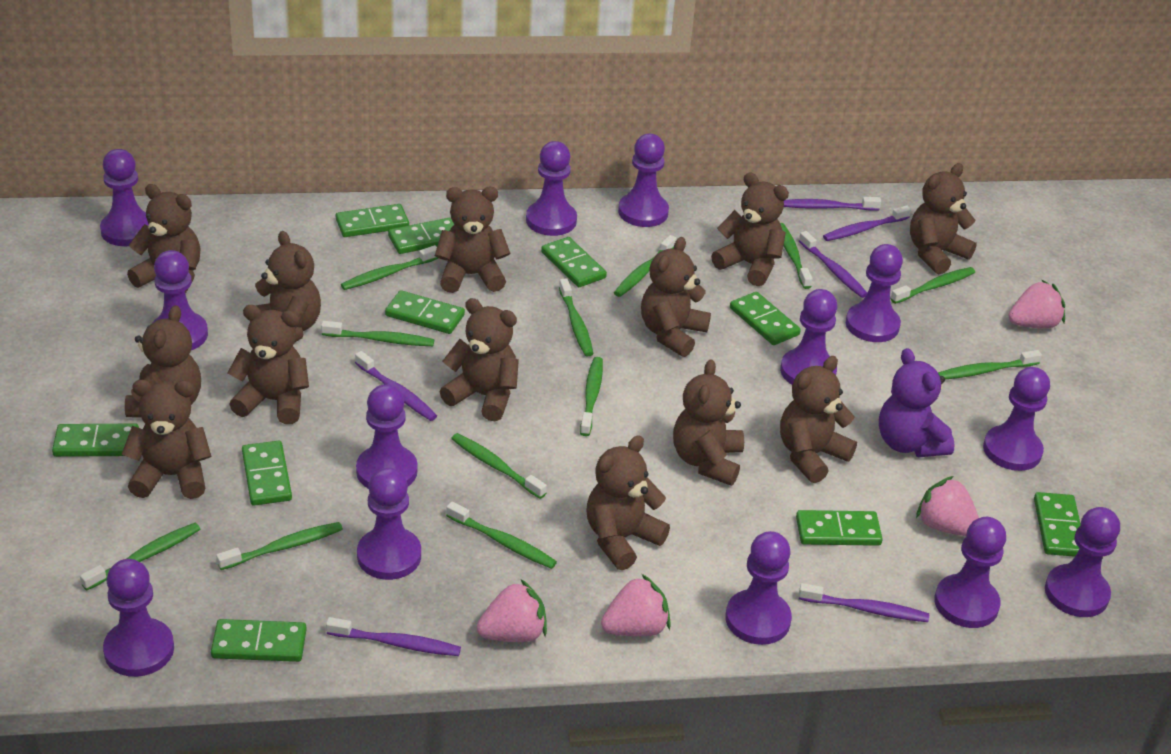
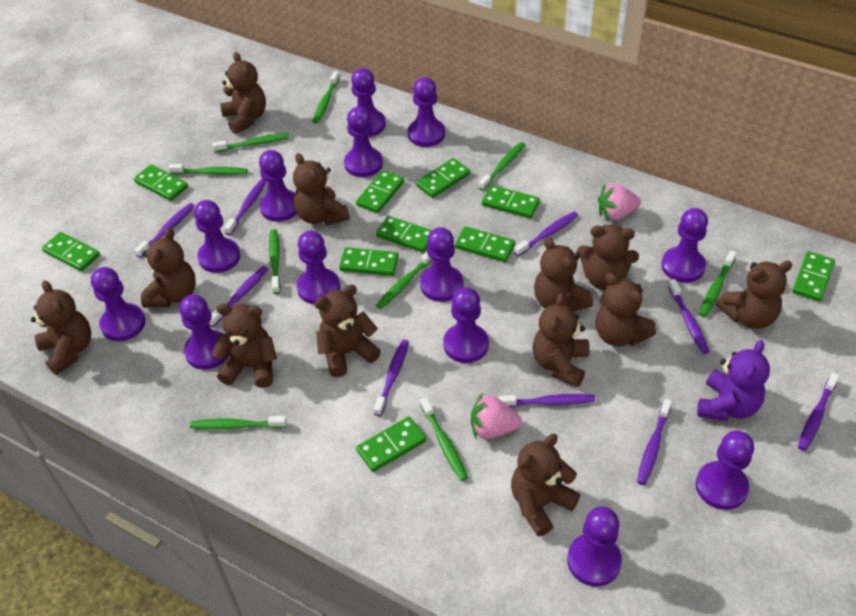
brown teddy bear: 13 -> 12
green toothbrush: 12 -> 9
pink strawberry: 4 -> 2
purple toothbrush: 6 -> 9

